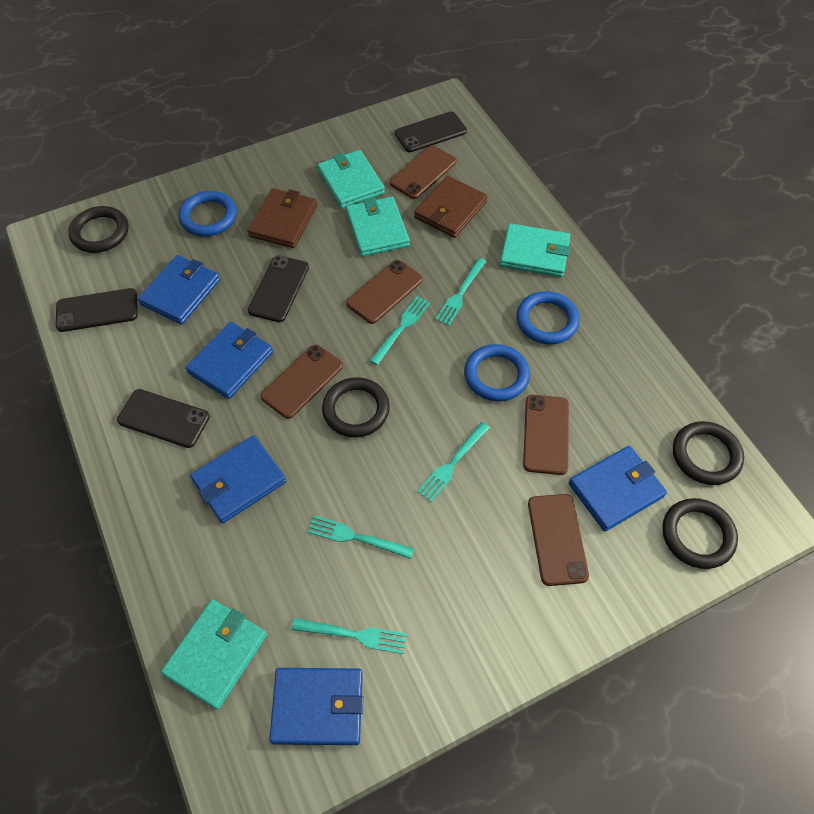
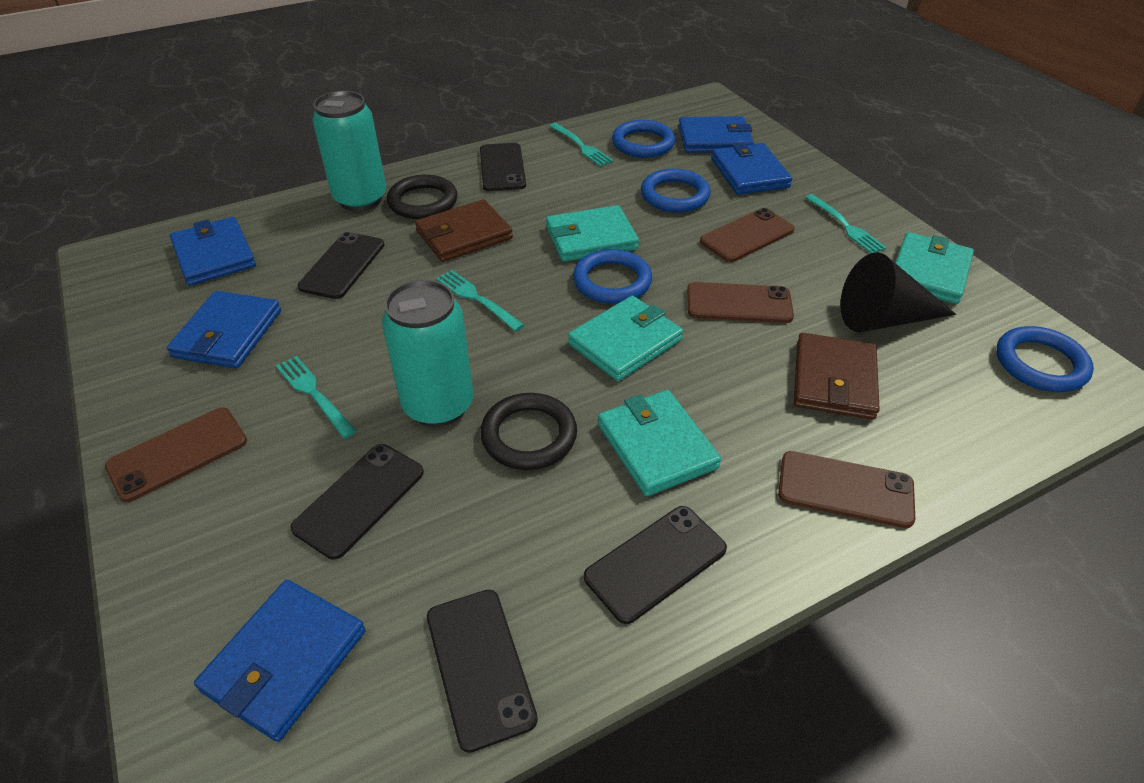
black cone: 0 -> 1
black phone: 4 -> 5
black ring: 4 -> 2
blue ring: 3 -> 4
brown phone: 5 -> 4
turquoise can: 0 -> 2
turquoise fork: 5 -> 4

